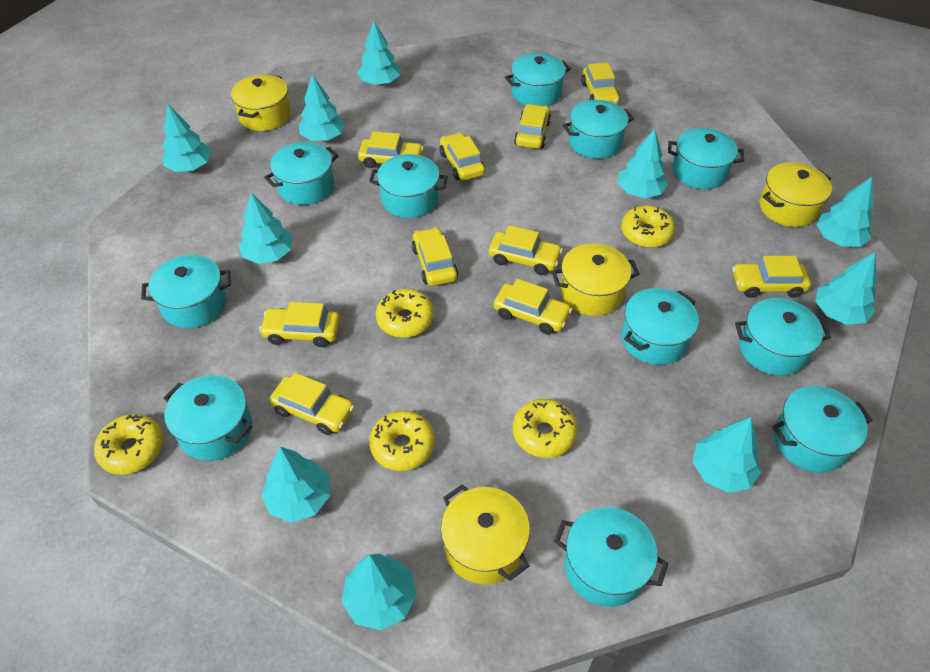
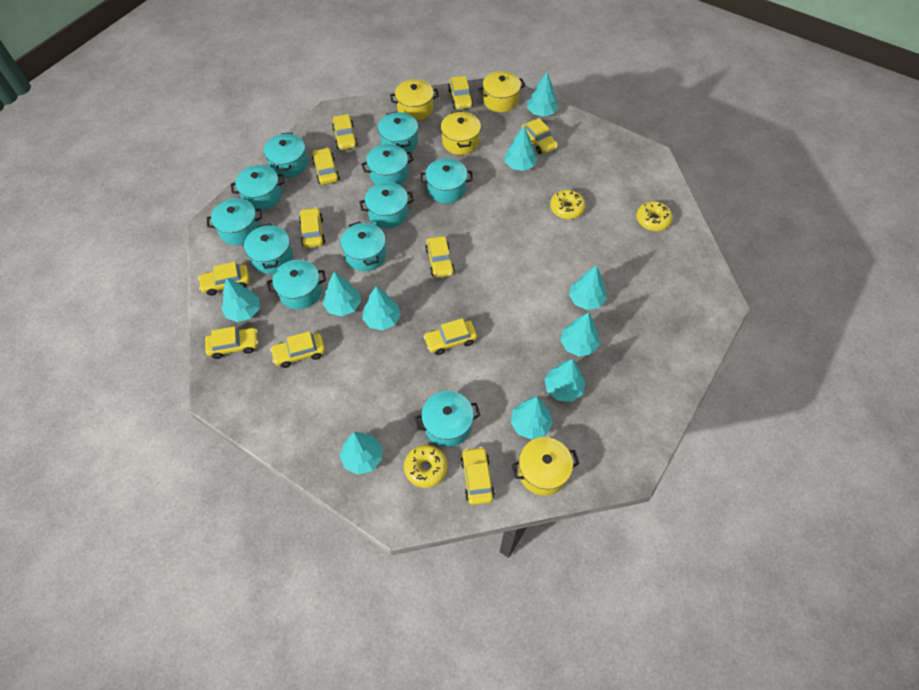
yellow car: 10 -> 11
yellow donut: 5 -> 3

